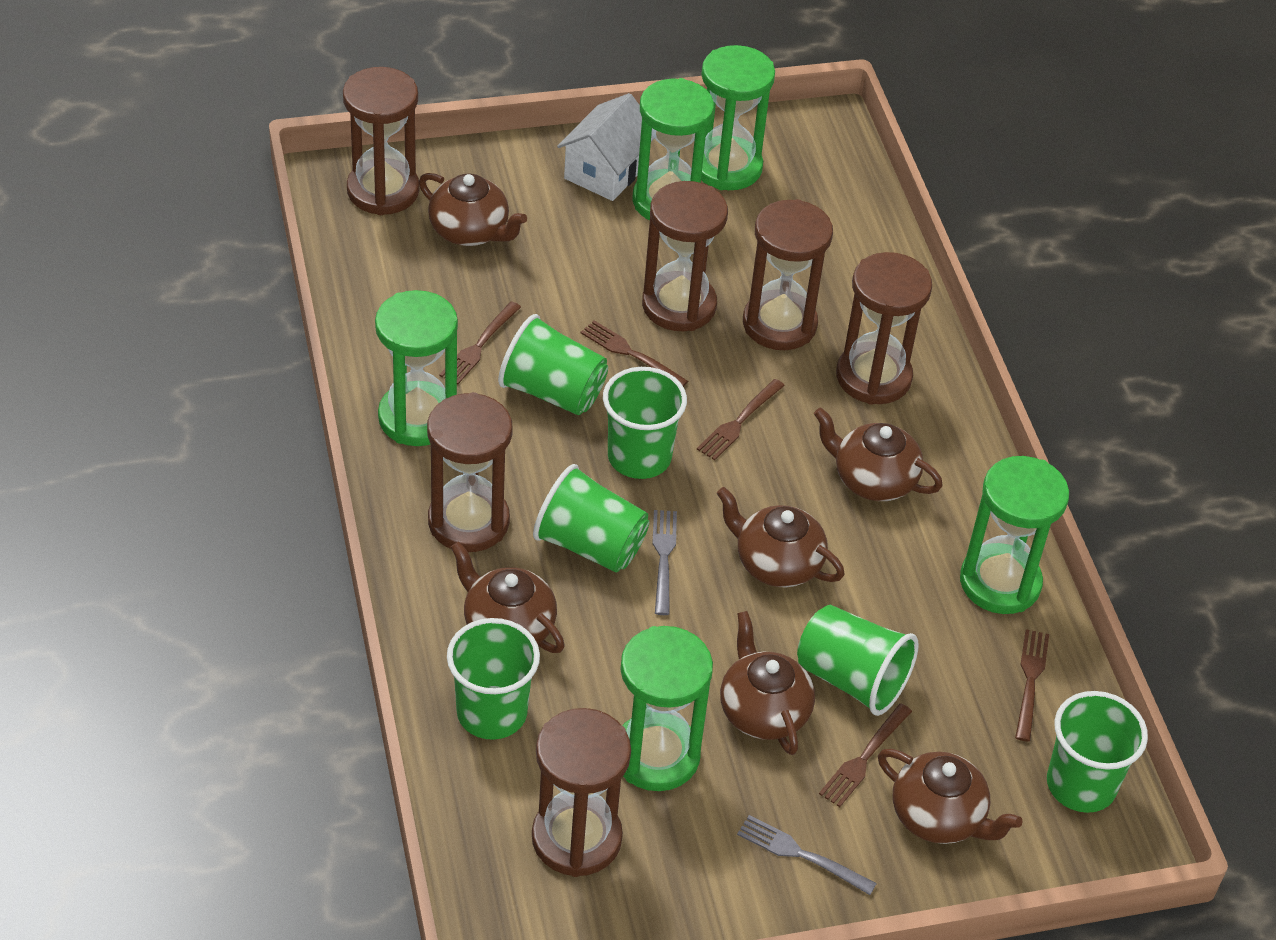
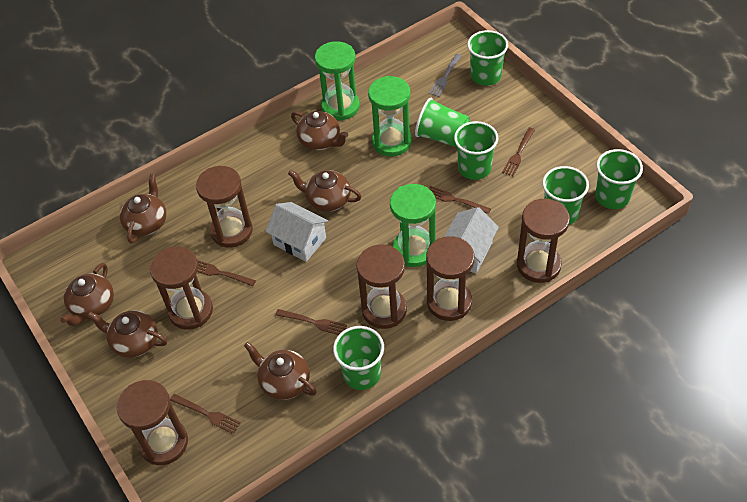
green hourglass: 5 -> 3
grey fork: 2 -> 1
white house: 1 -> 2

